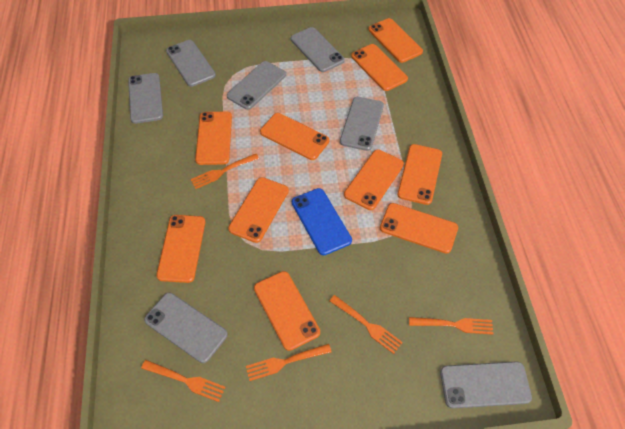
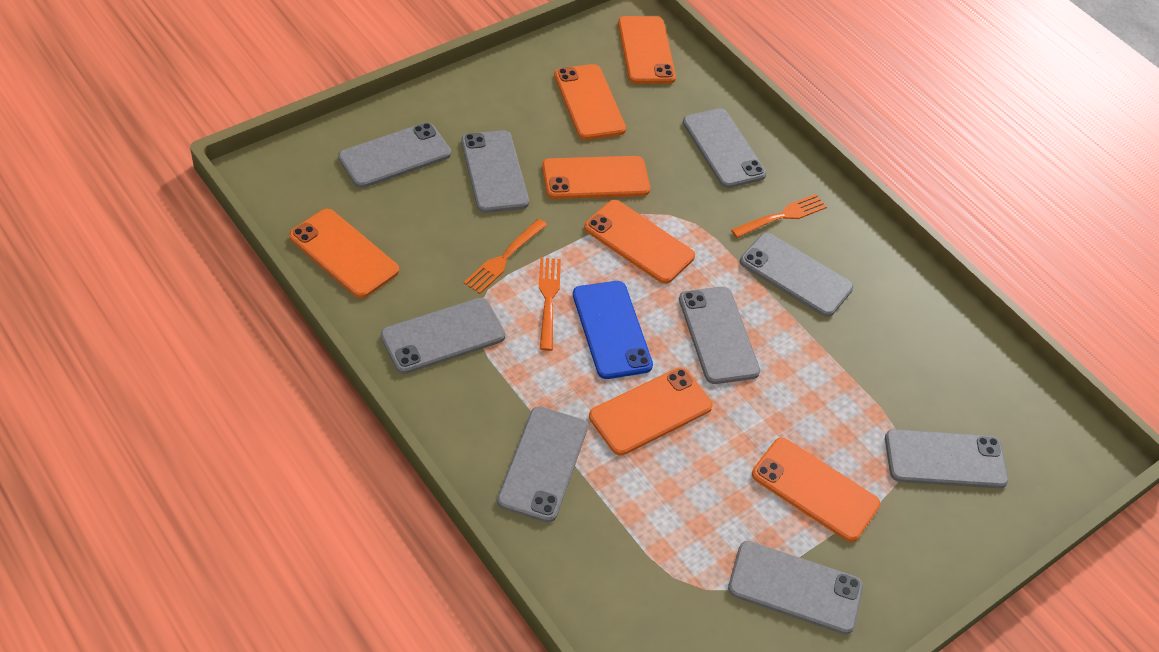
grey phone: 7 -> 9
orange fork: 5 -> 3
orange phone: 10 -> 7

